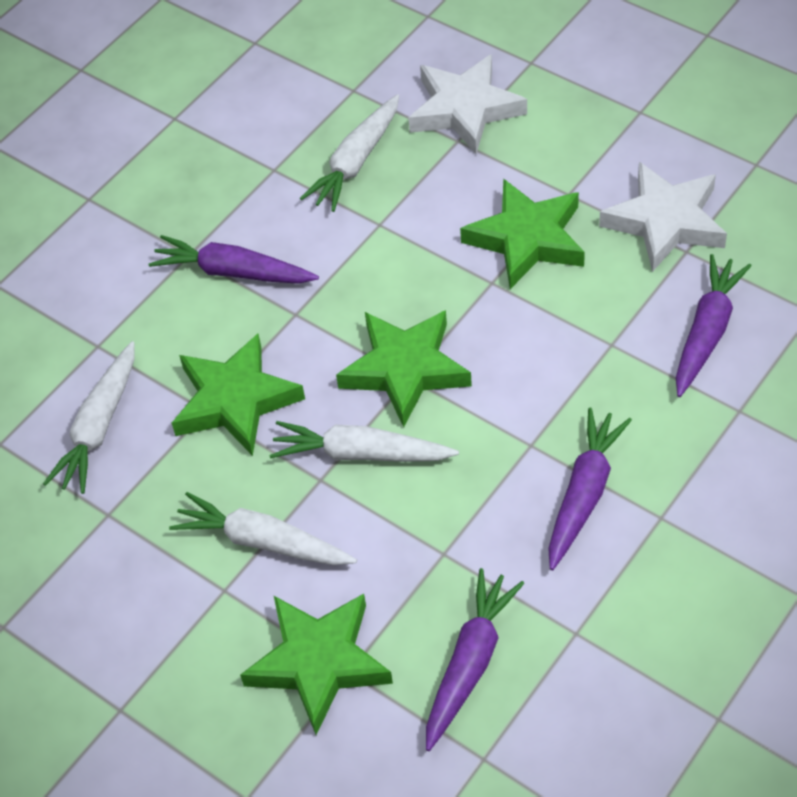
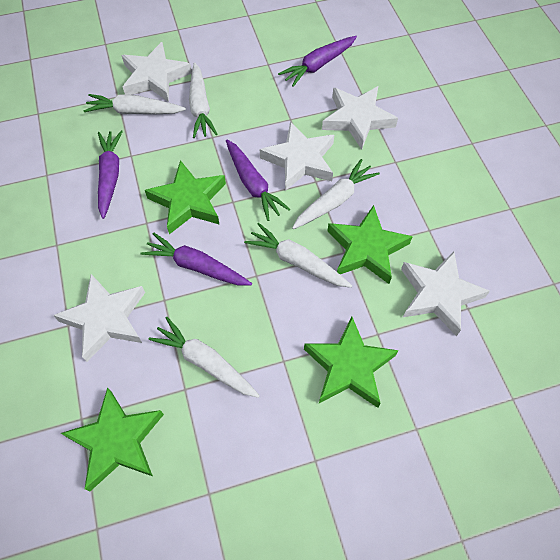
white carrot: 4 -> 5
white star: 2 -> 5

